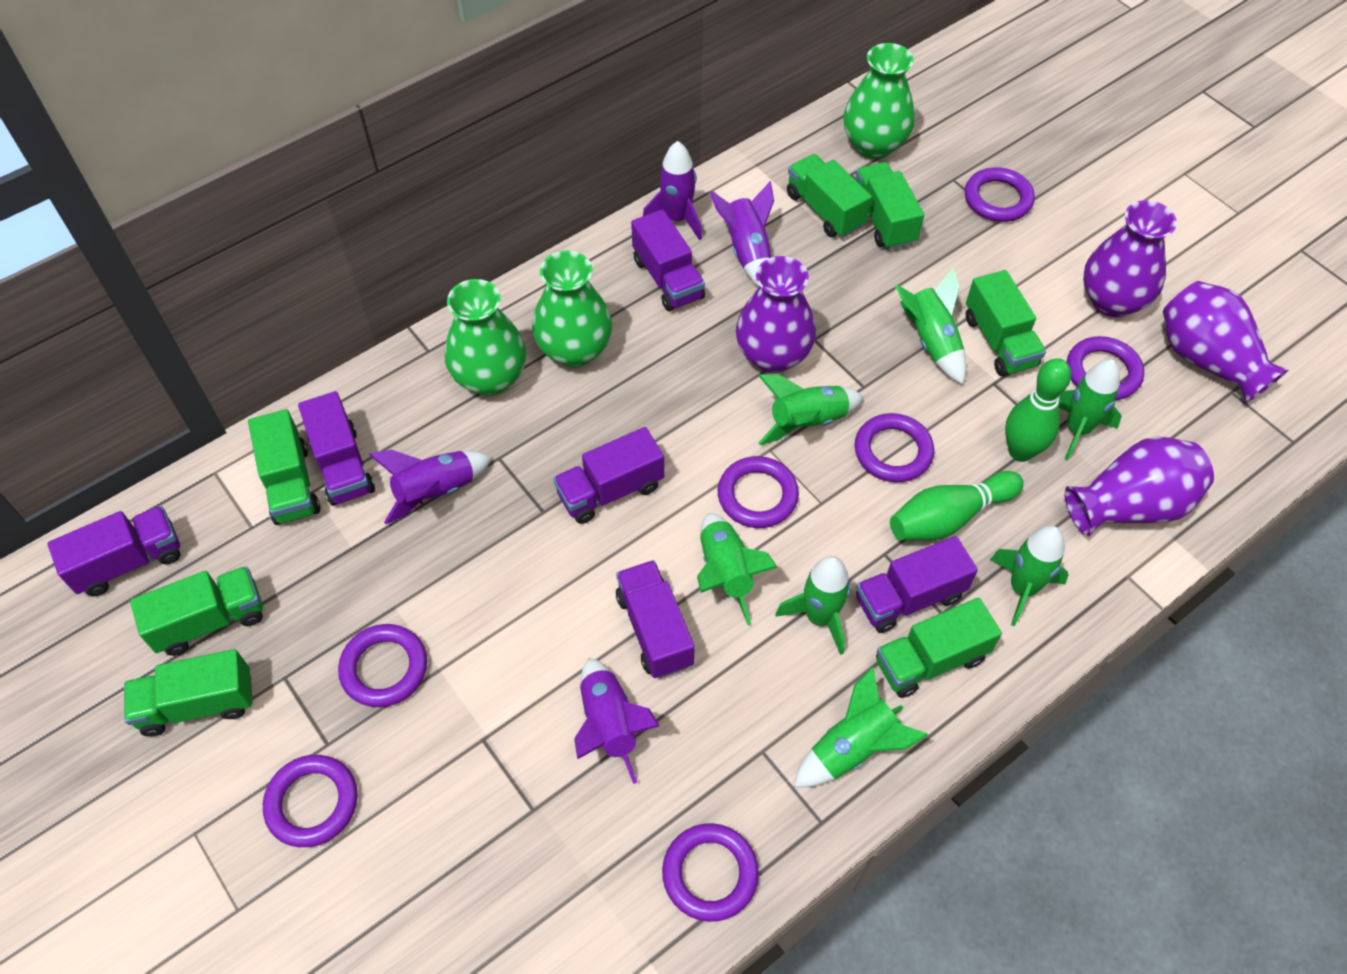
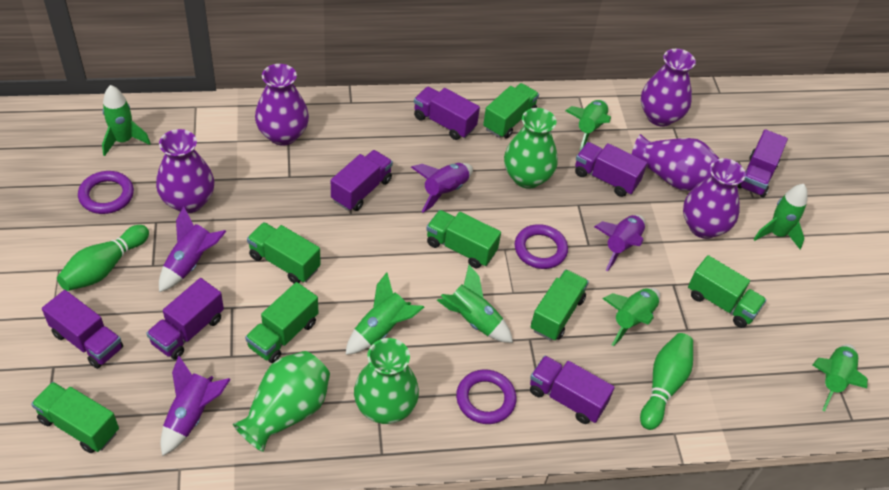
purple ring: 7 -> 3
purple truck: 6 -> 7
purple vase: 4 -> 5

